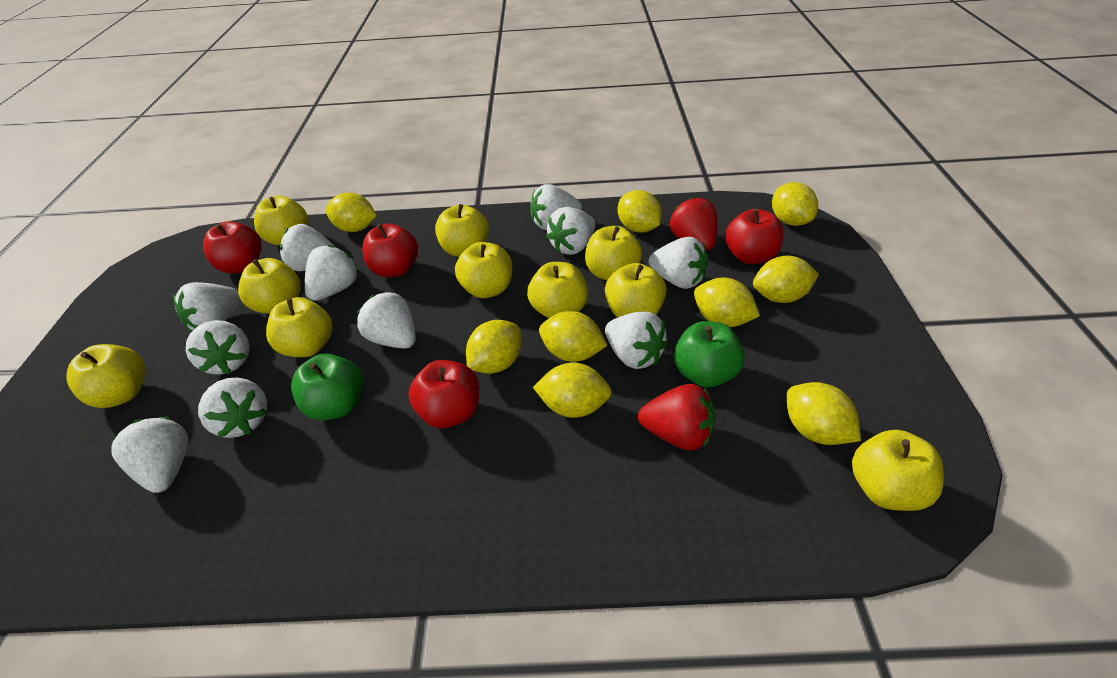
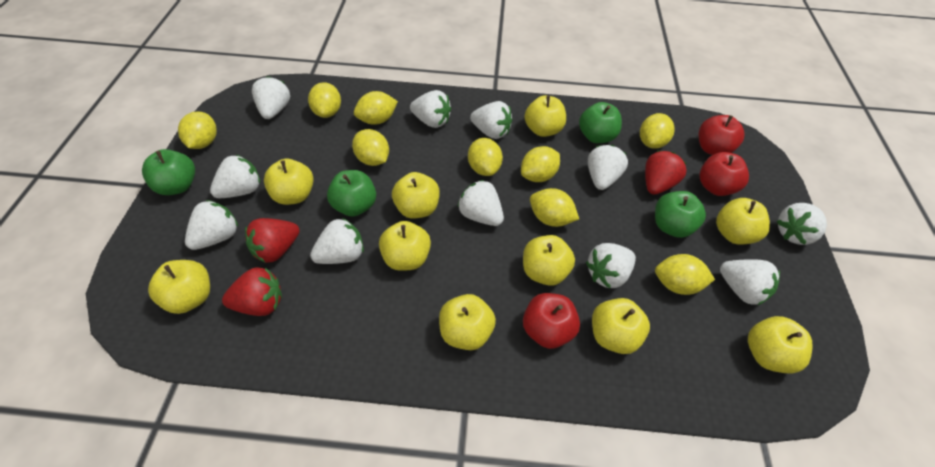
green apple: 2 -> 4
red apple: 4 -> 3
red strawberry: 2 -> 3

